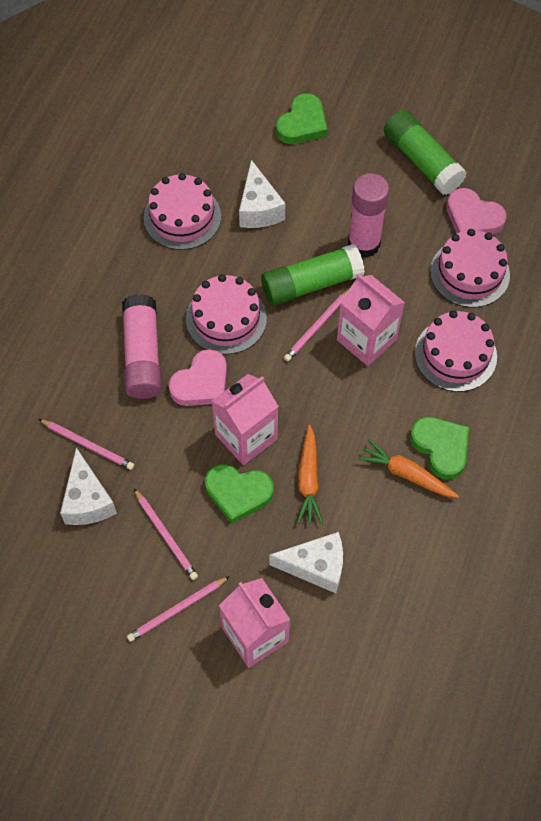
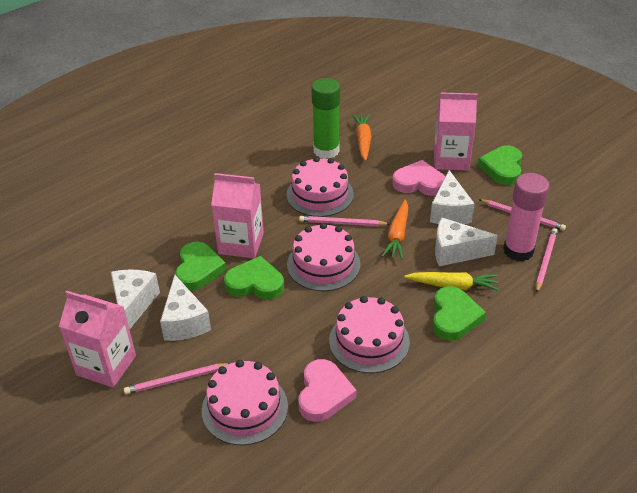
green glue stick: 2 -> 1
green heart: 3 -> 4
pink glue stick: 2 -> 1
white cheese: 3 -> 4
yellow carrot: 0 -> 1

